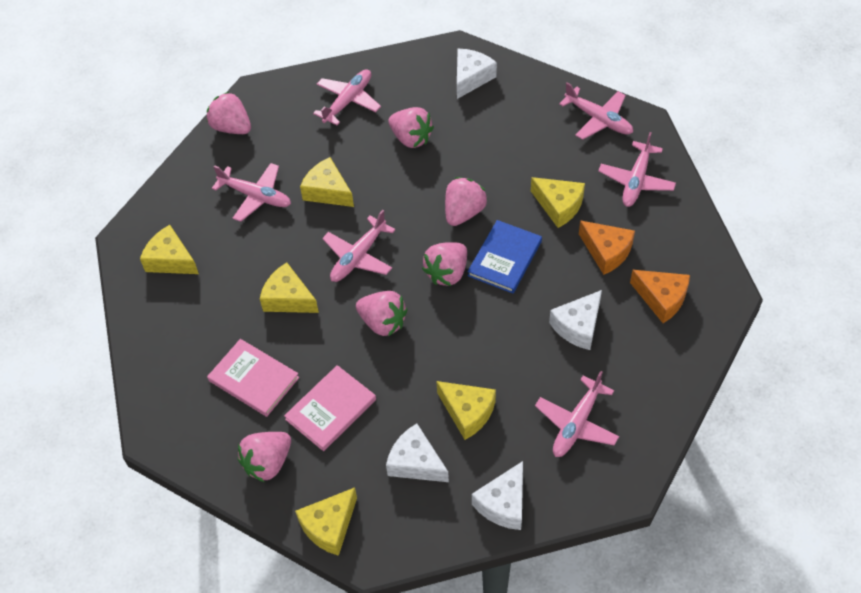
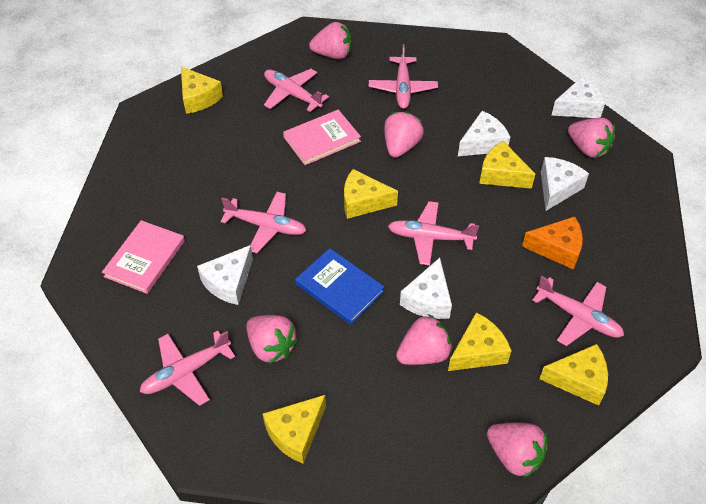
orange cheese: 2 -> 1
white cheese: 4 -> 5

